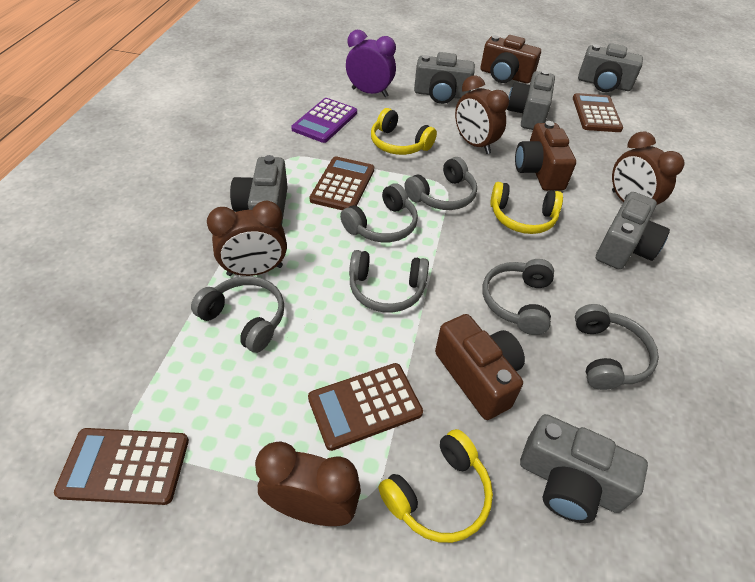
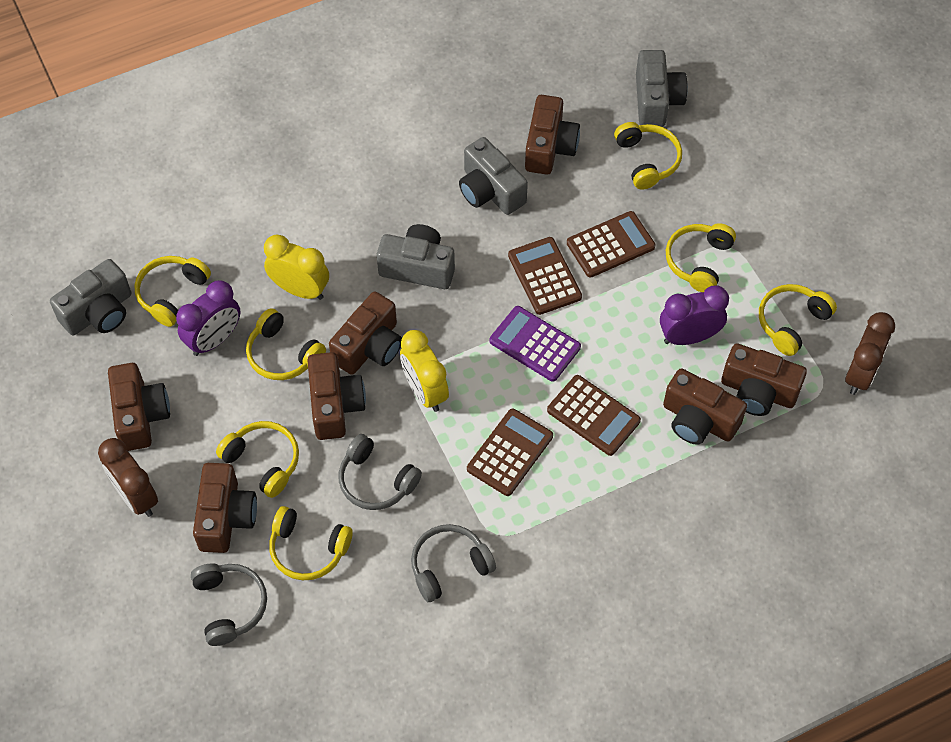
brown camera: 3 -> 7
brown clock: 4 -> 2
grey camera: 6 -> 4
grey headphones: 6 -> 3
purple clock: 1 -> 2
yellow clock: 0 -> 2
yellow headphones: 3 -> 7

